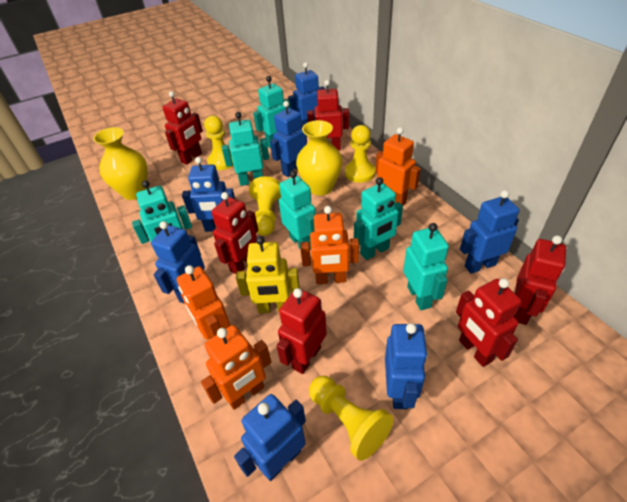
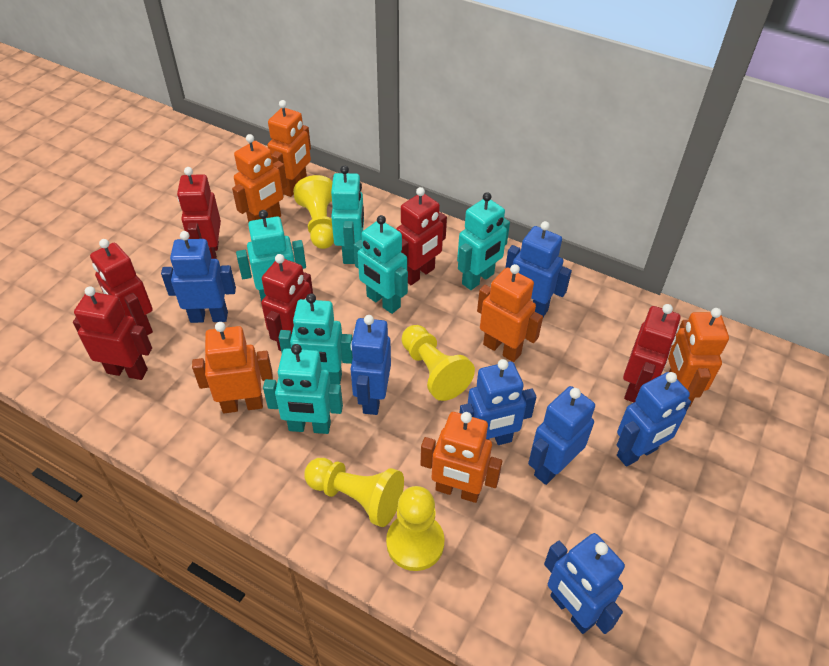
orange robot: 4 -> 6
yellow robot: 1 -> 0
yellow vase: 2 -> 0

